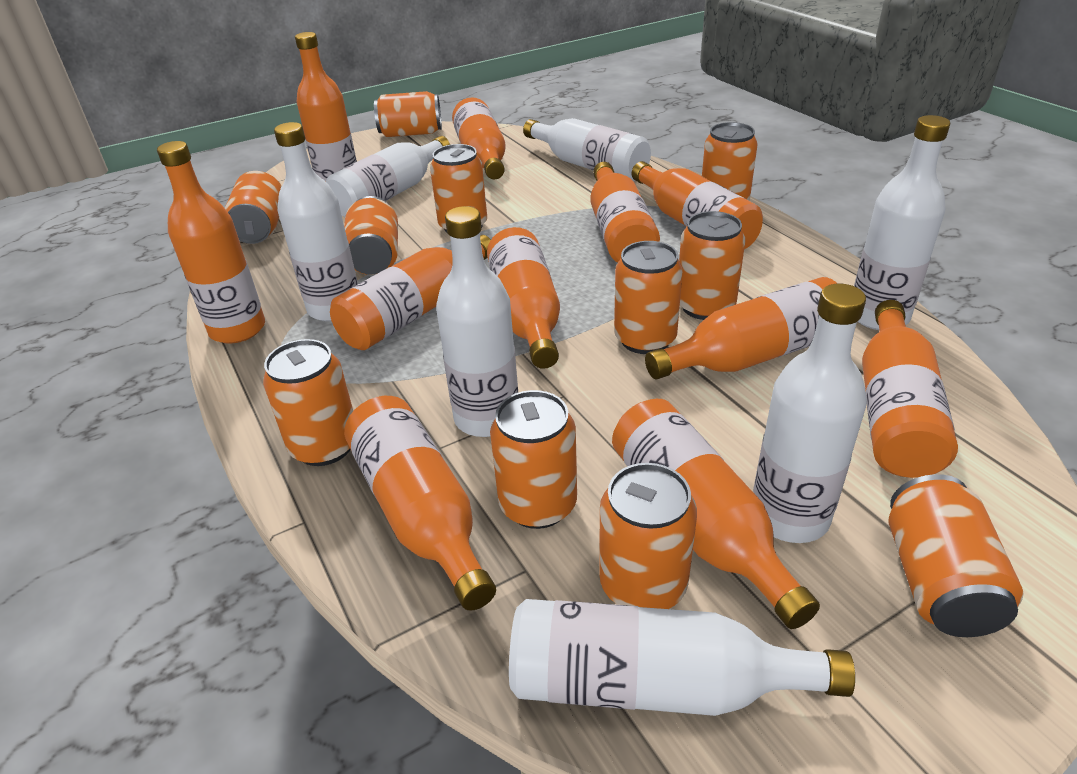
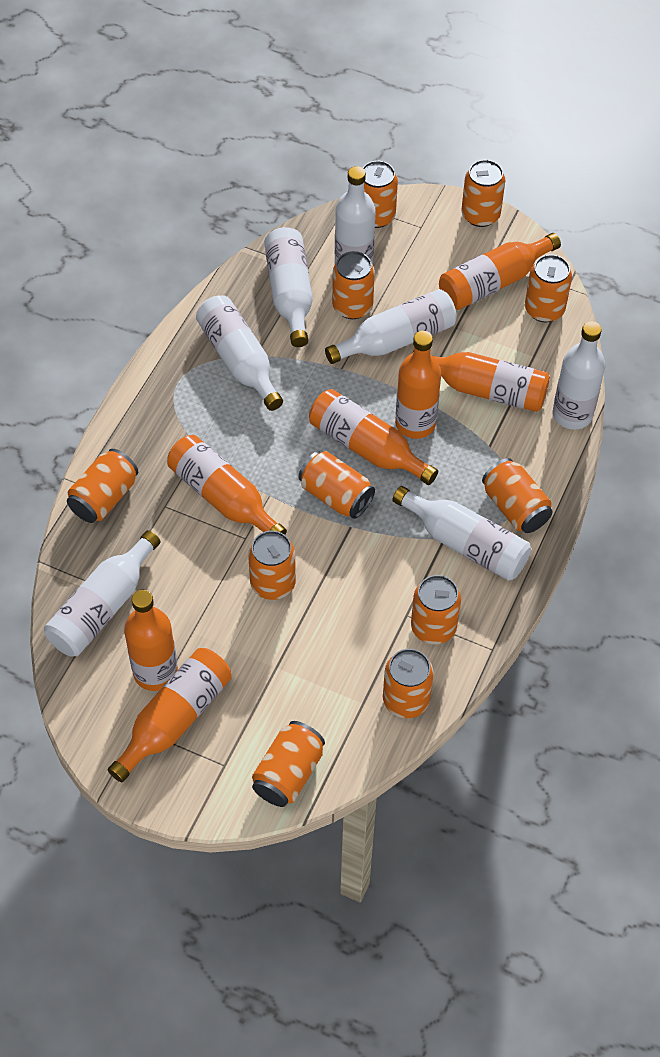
orange bottle: 11 -> 7

